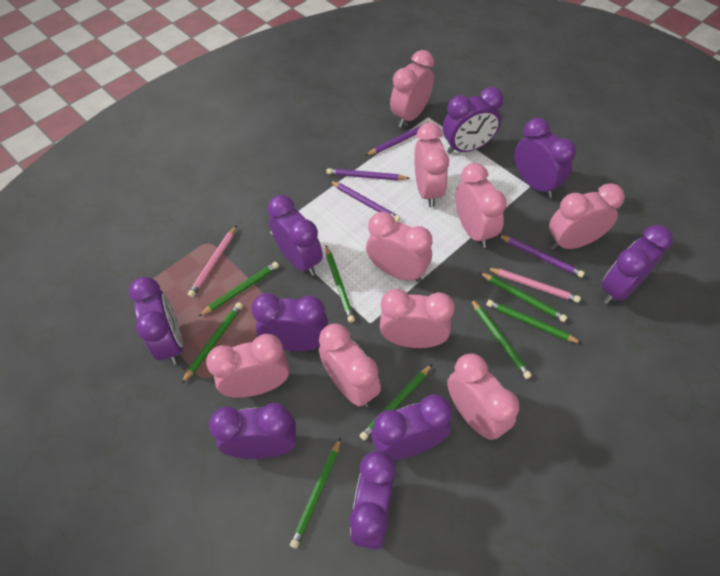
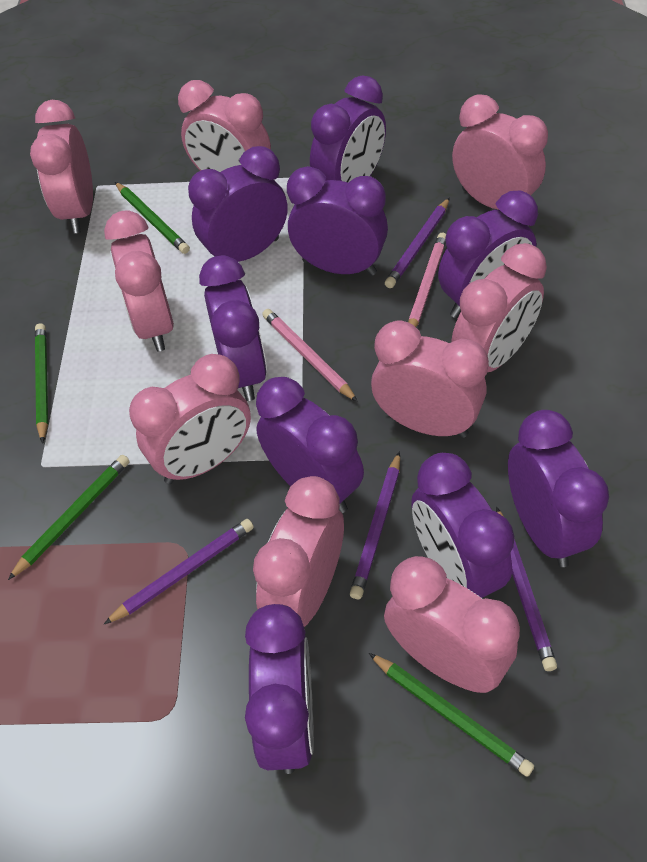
green pencil: 8 -> 4

